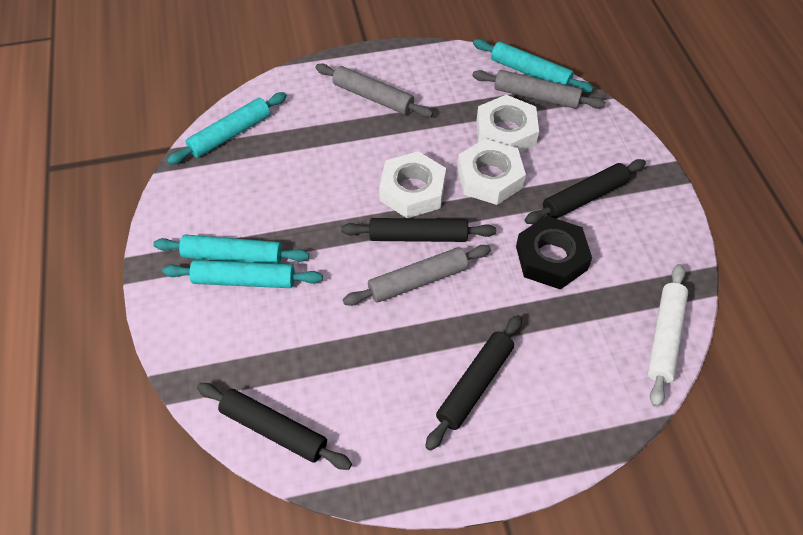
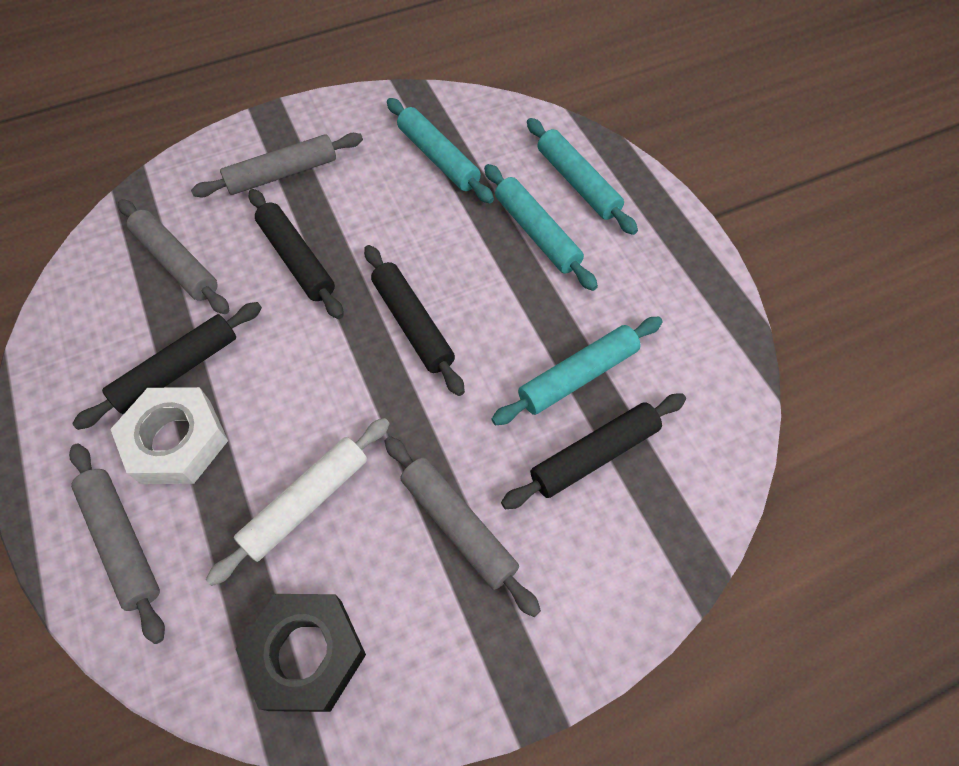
grey rolling pin: 3 -> 4
white nut: 3 -> 1

